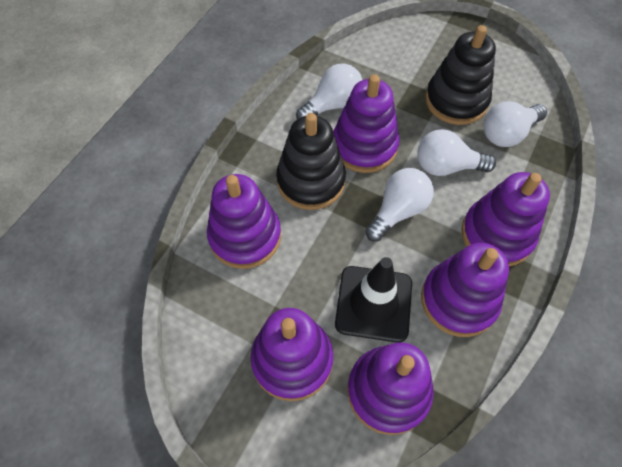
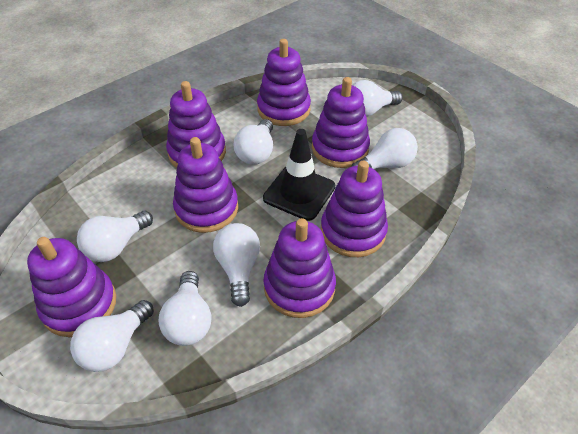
black stacking toy: 2 -> 0
purple stacking toy: 6 -> 7
white light bulb: 4 -> 7

